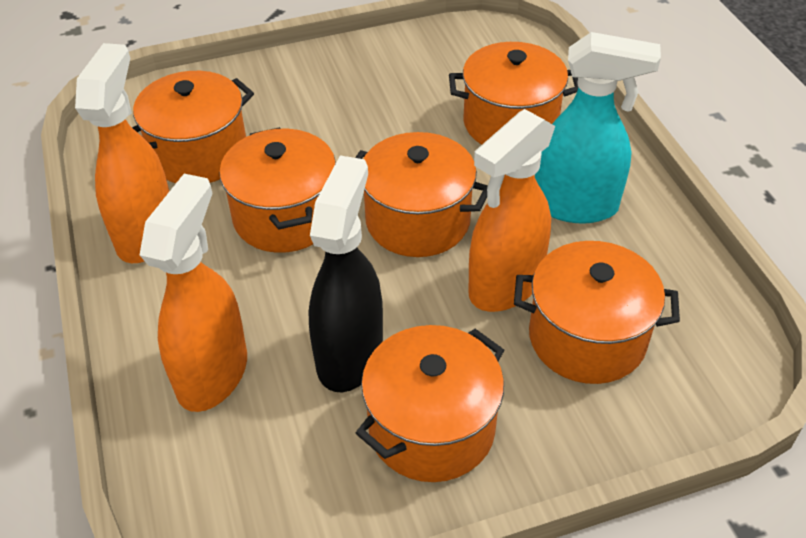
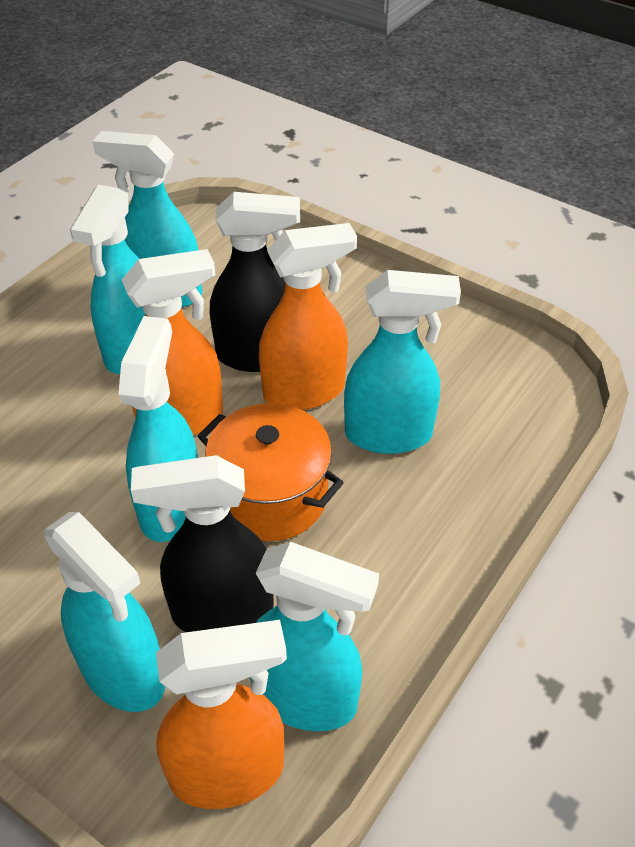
black spray bottle: 1 -> 2
orange pot: 6 -> 1
turquoise spray bottle: 1 -> 6

